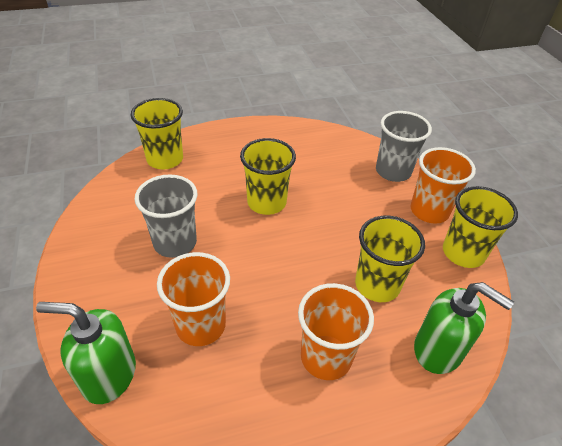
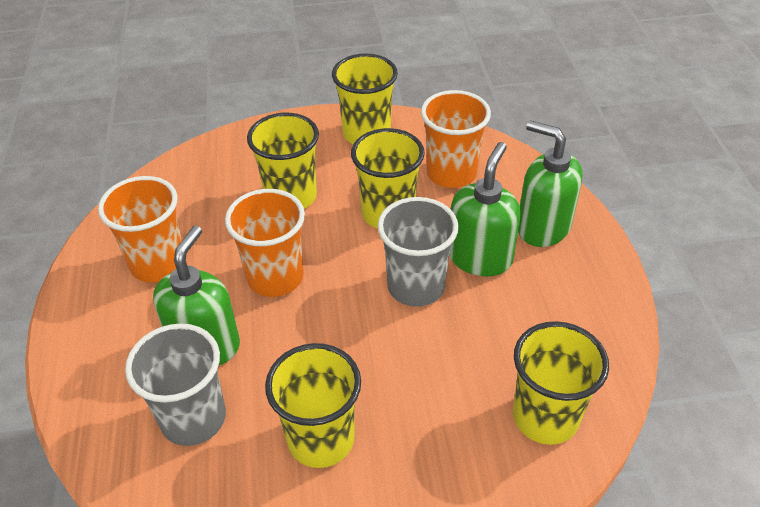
green soap dispenser: 2 -> 3
yellow cup: 4 -> 5

